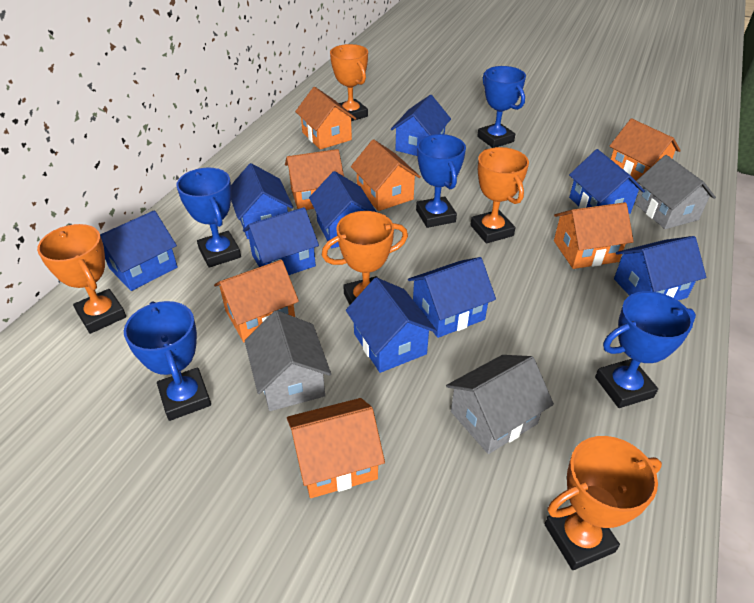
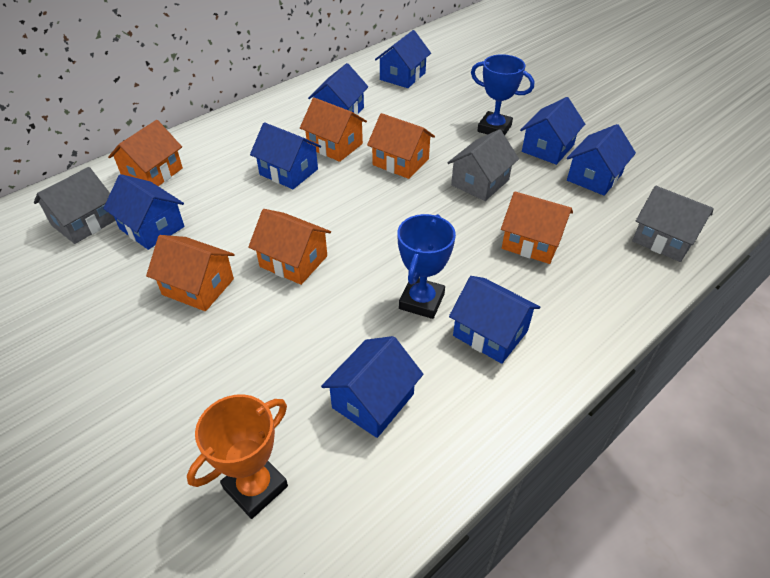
blue house: 9 -> 8
blue trophy: 5 -> 2
orange house: 7 -> 6
orange trophy: 5 -> 1

